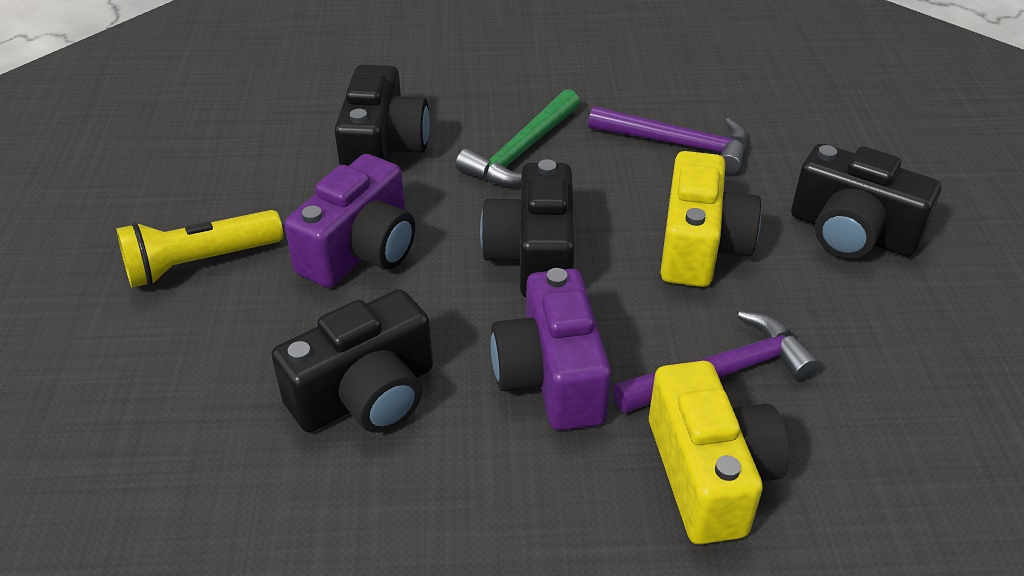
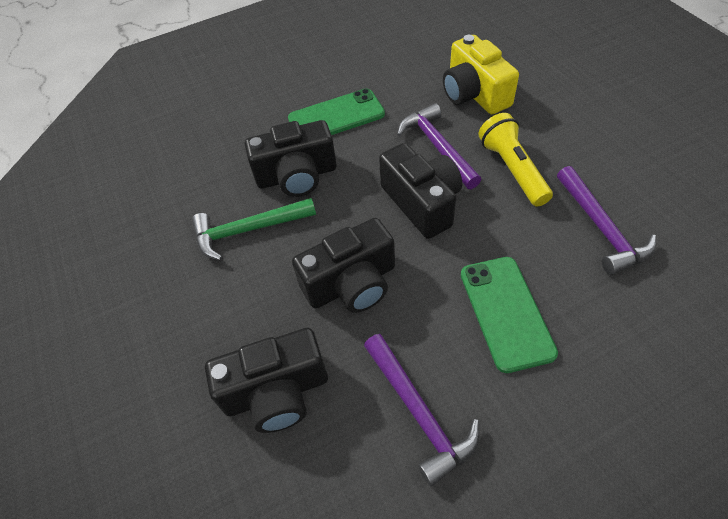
green phone: 0 -> 2
purple camera: 2 -> 0
purple hammer: 2 -> 3
yellow camera: 2 -> 1

